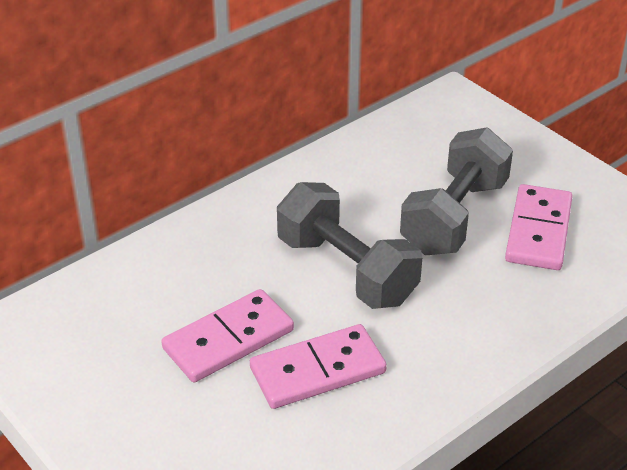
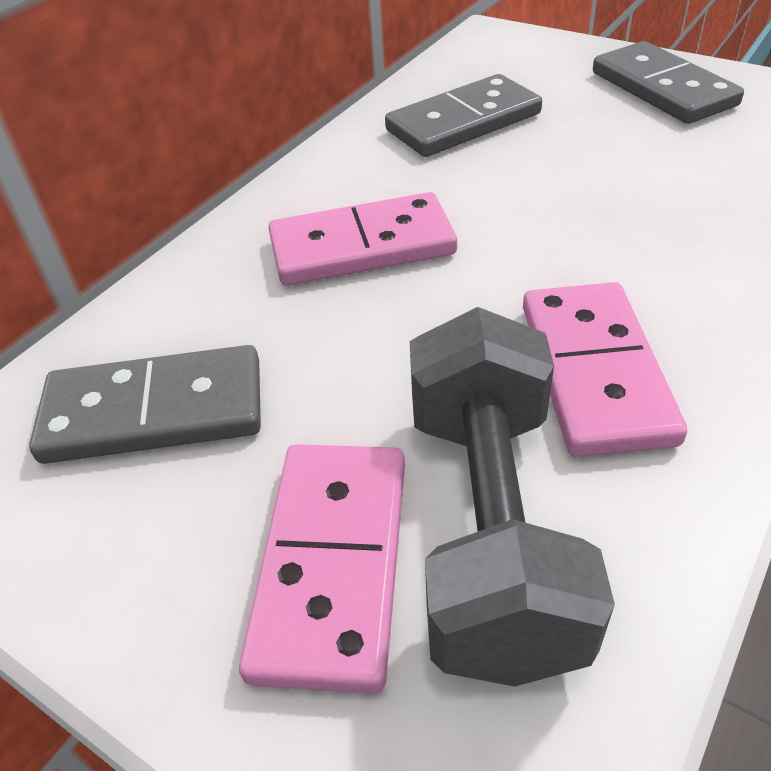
grey domino: 0 -> 3
grey dumbbell: 2 -> 1

